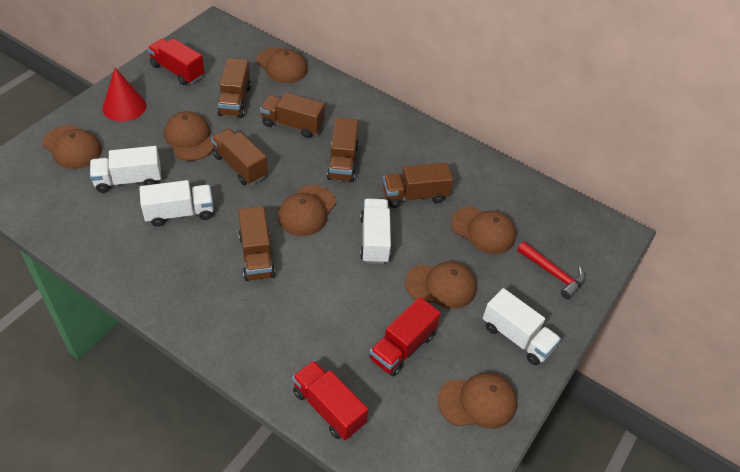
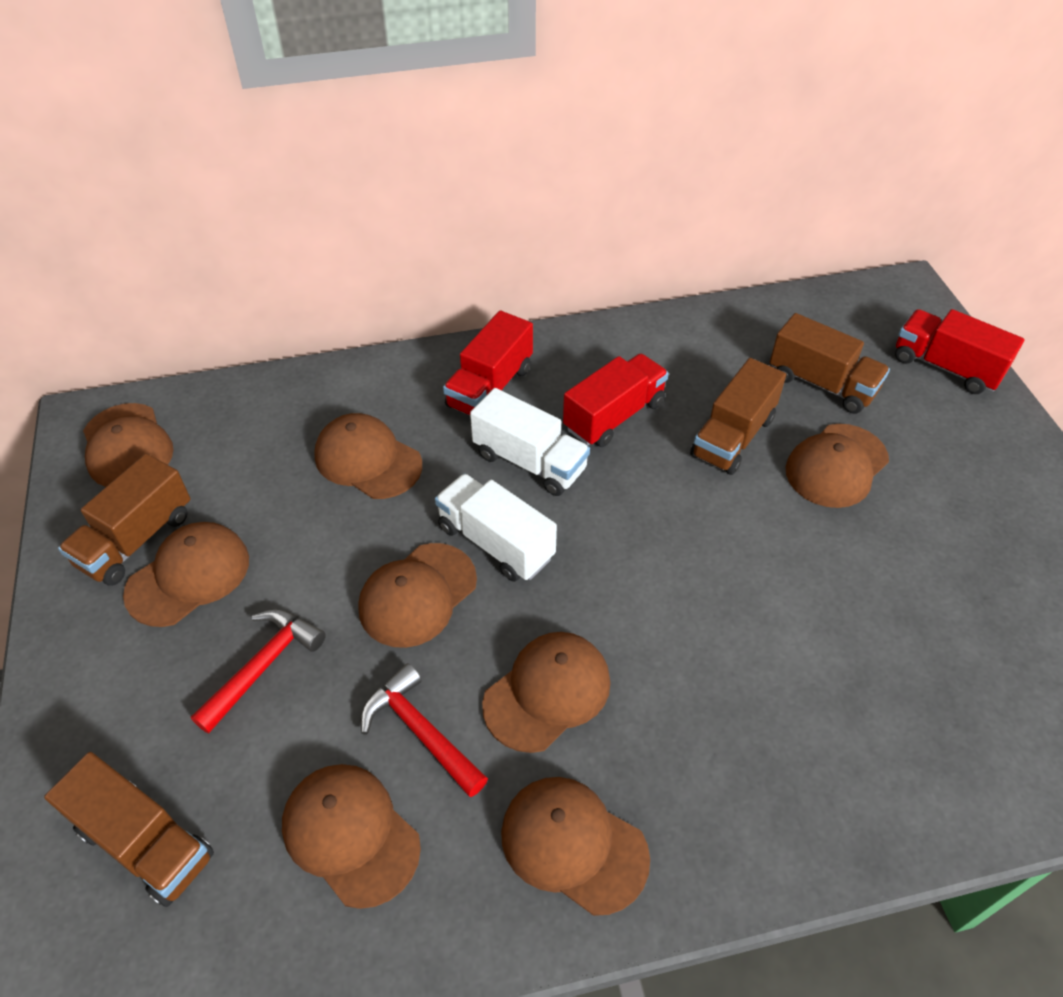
brown cap: 7 -> 8
brown truck: 6 -> 4
red cone: 1 -> 0
red hammer: 1 -> 2
white truck: 4 -> 2

